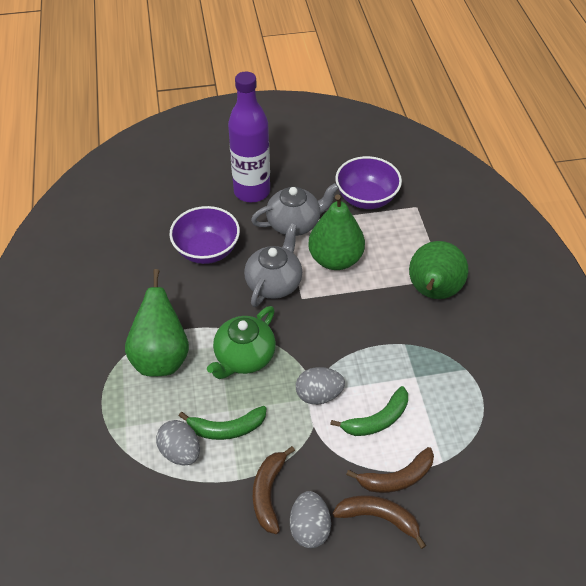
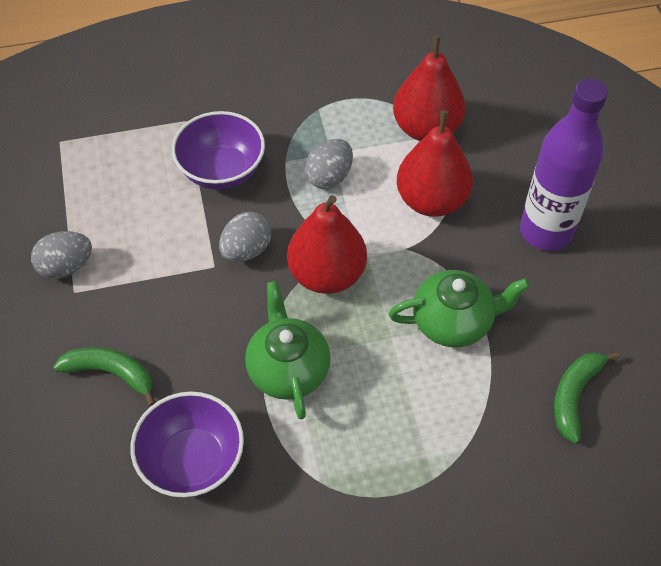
brown banana: 3 -> 0
green pear: 3 -> 0
green teapot: 1 -> 2
grey teapot: 2 -> 0
red pear: 0 -> 3

